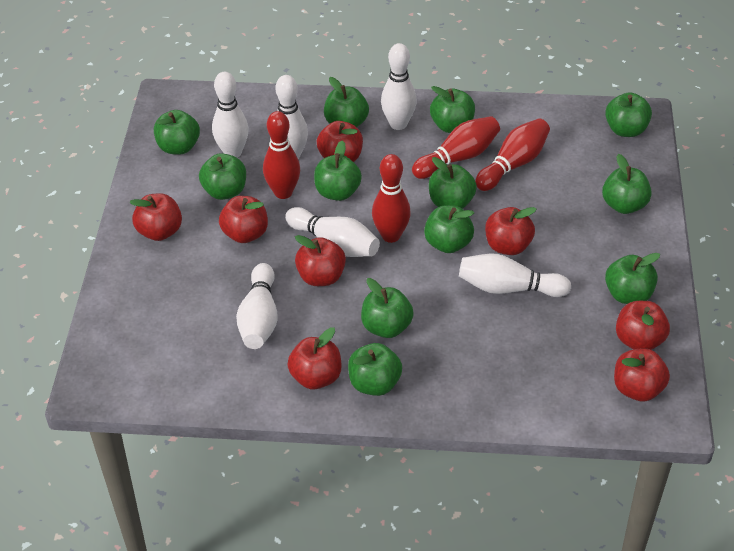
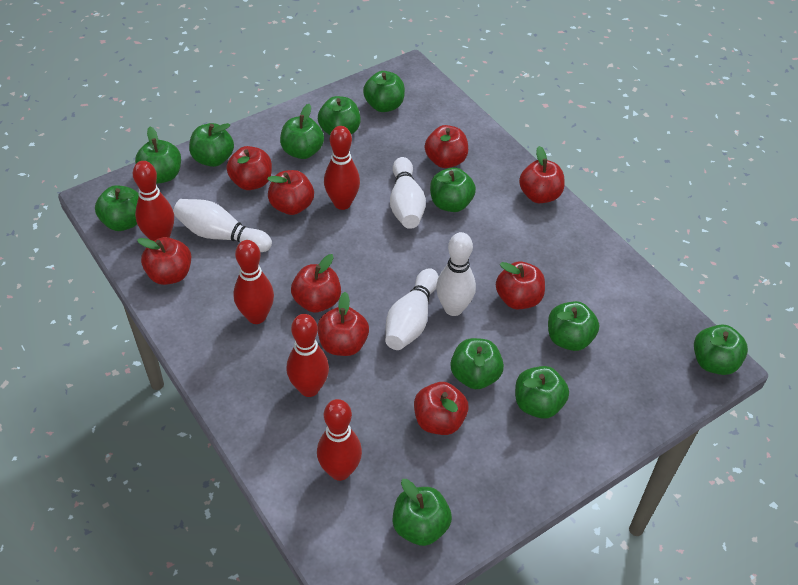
red apple: 8 -> 9
red bowling pin: 4 -> 5
white bowling pin: 6 -> 4

